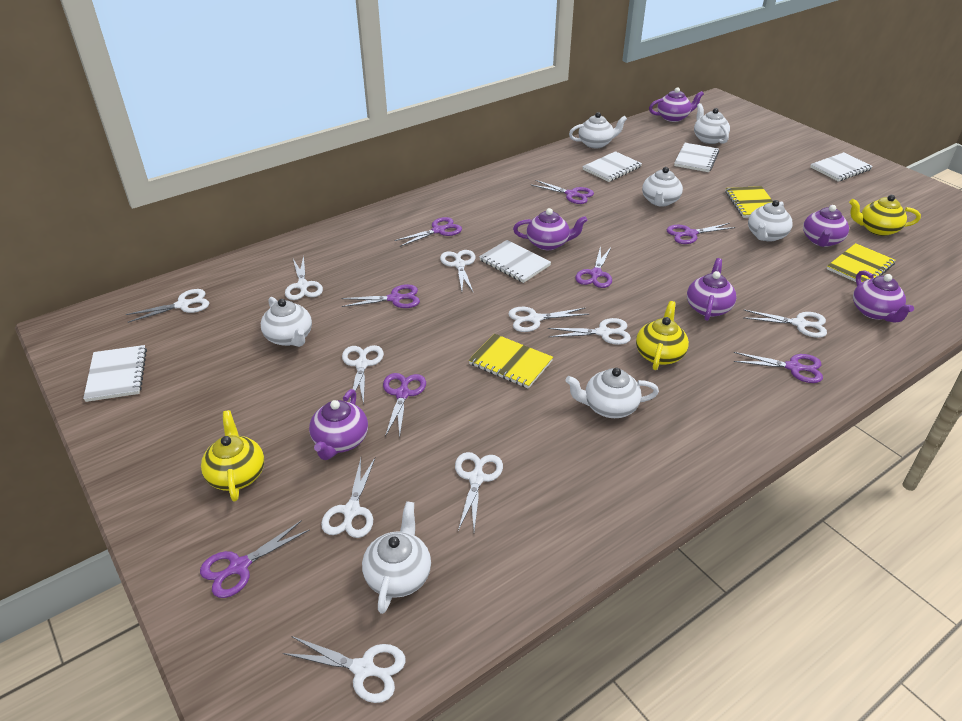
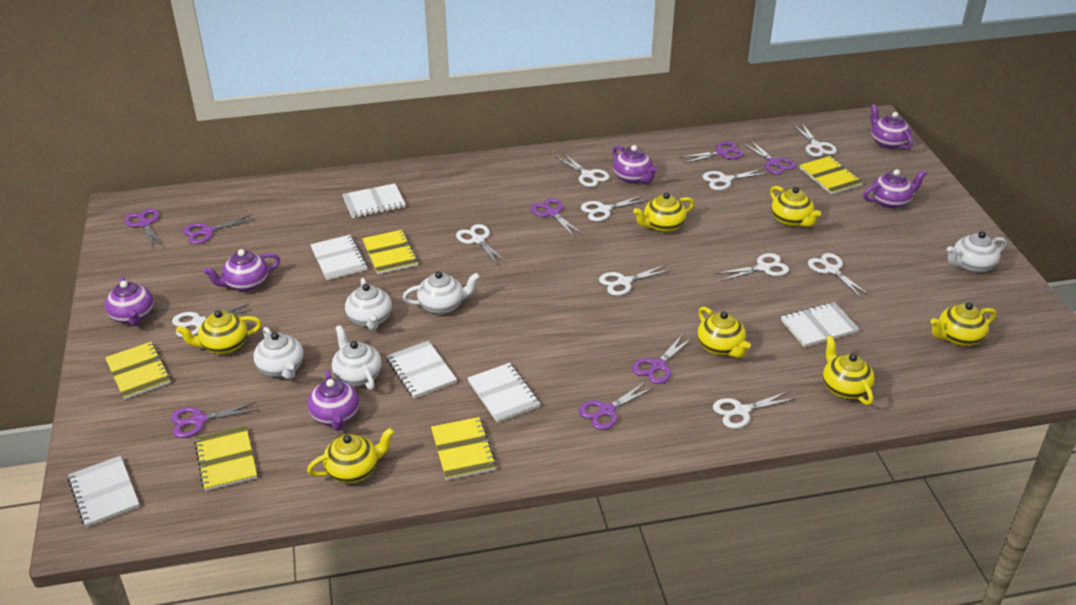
white notebook: 5 -> 6
white teapot: 7 -> 5
yellow notebook: 3 -> 5
yellow teapot: 3 -> 7

